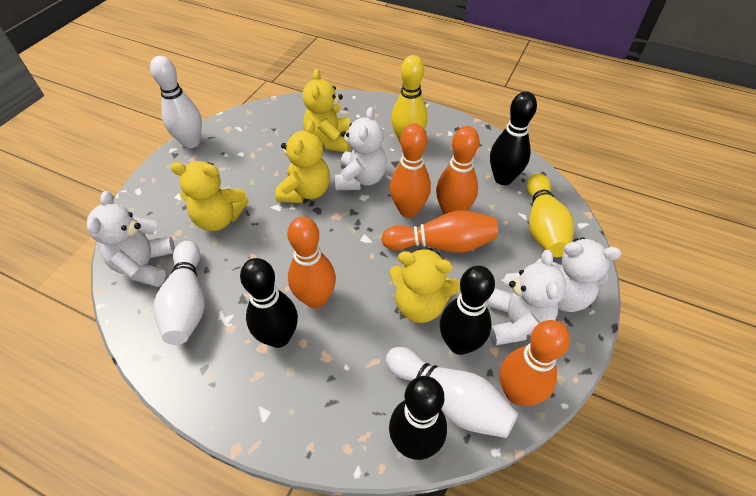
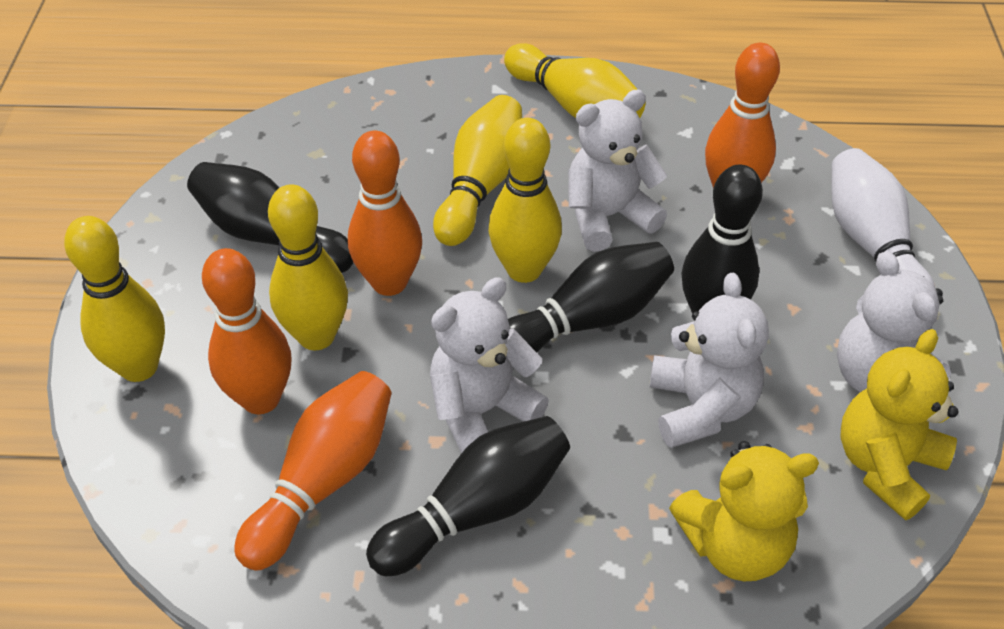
orange bowling pin: 5 -> 4
white bowling pin: 3 -> 1
yellow bowling pin: 2 -> 5
yellow teddy bear: 4 -> 2

